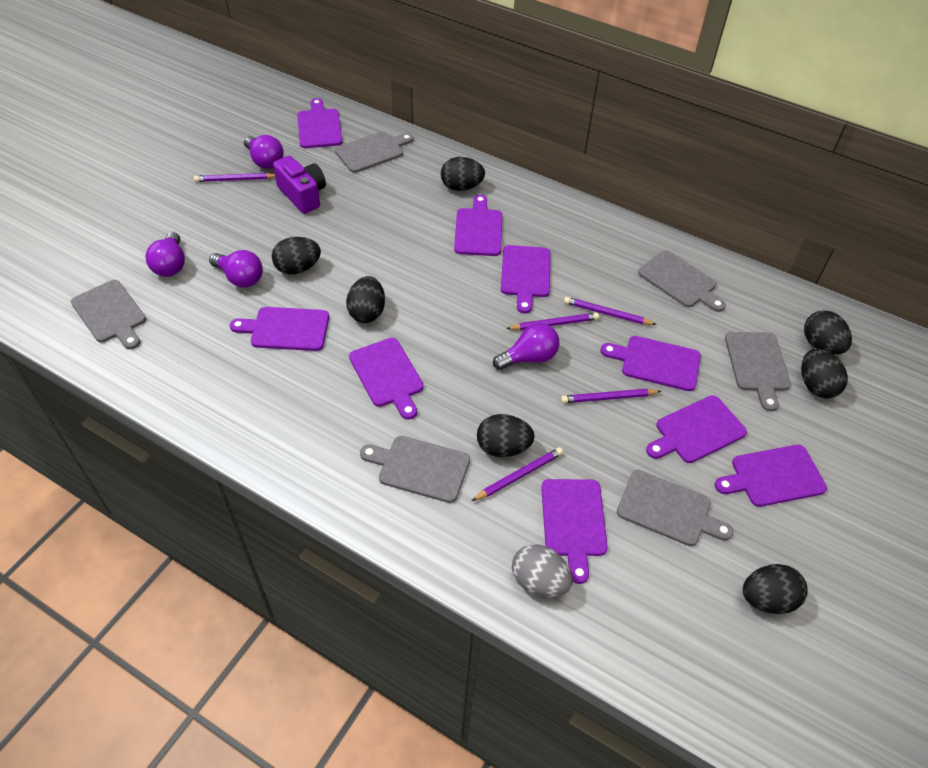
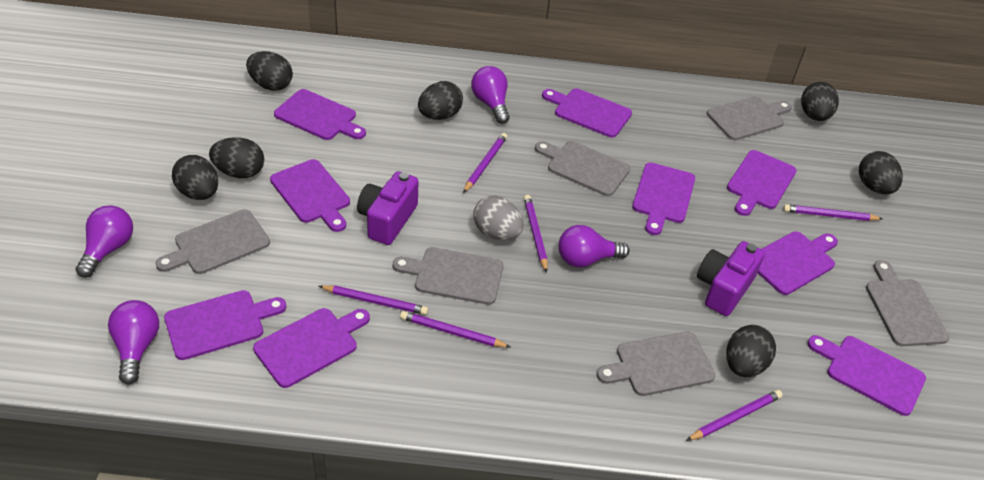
purple camera: 1 -> 2
purple pencil: 5 -> 6

